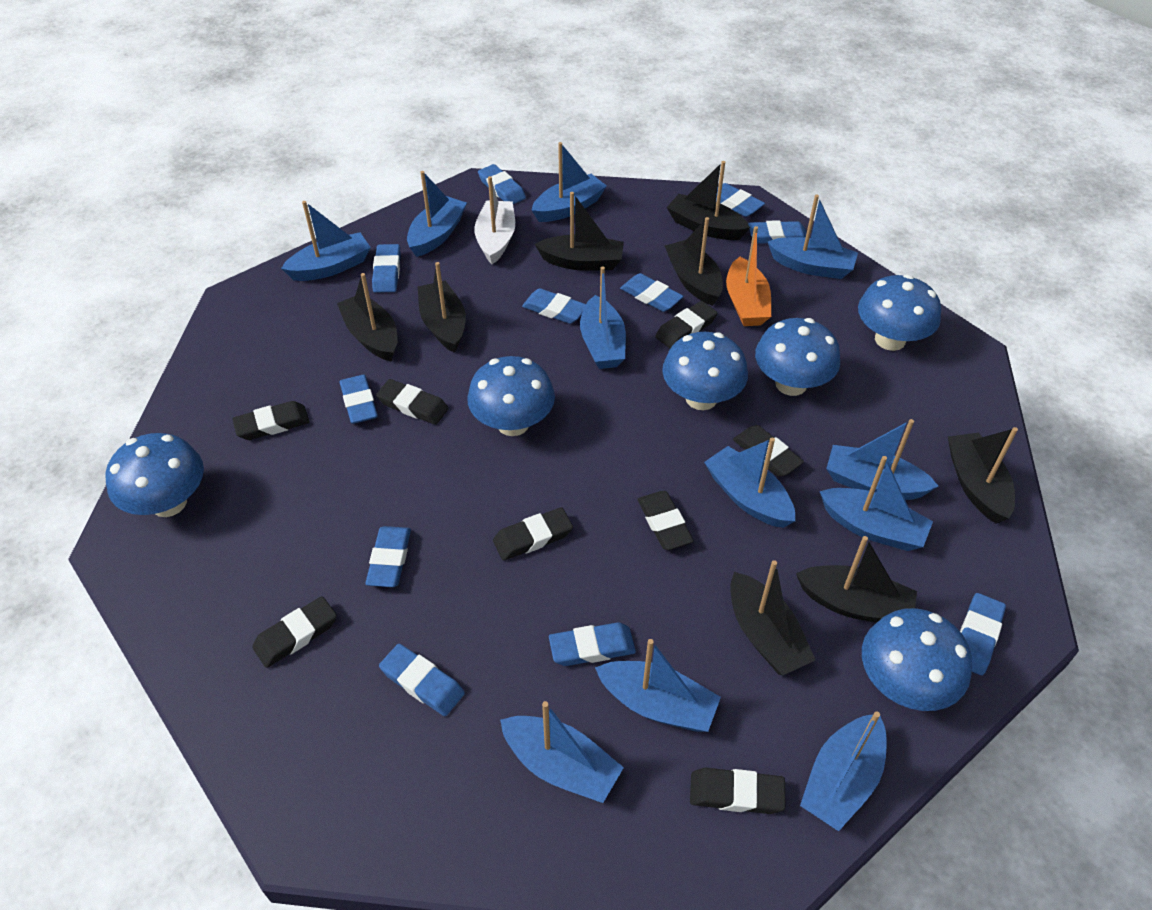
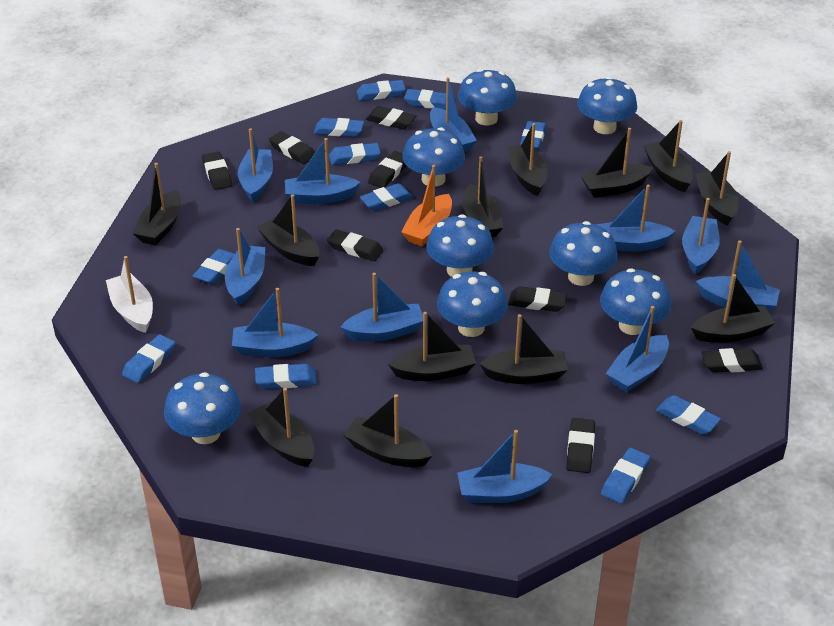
black boat: 8 -> 12
blue mushroom: 6 -> 8

